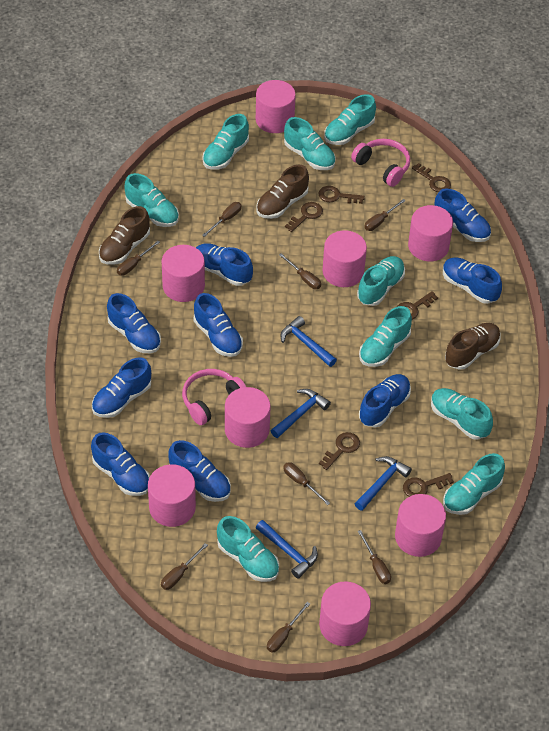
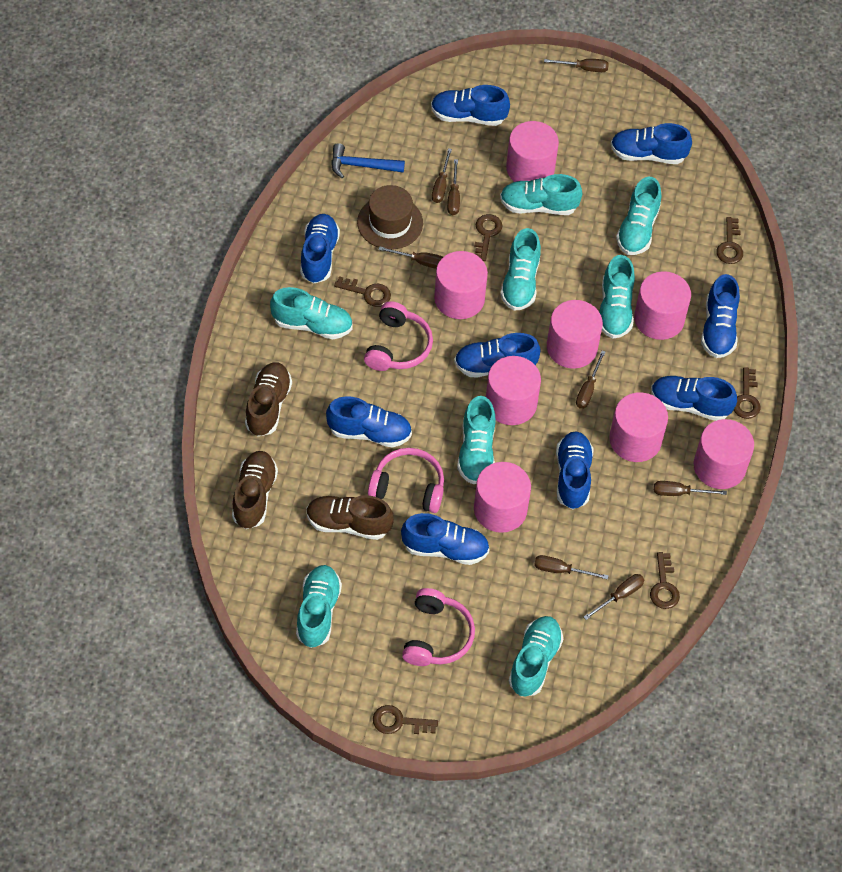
blue hammer: 4 -> 1
brown hat: 0 -> 1
pink headphones: 2 -> 3
turquoise shoe: 9 -> 8

